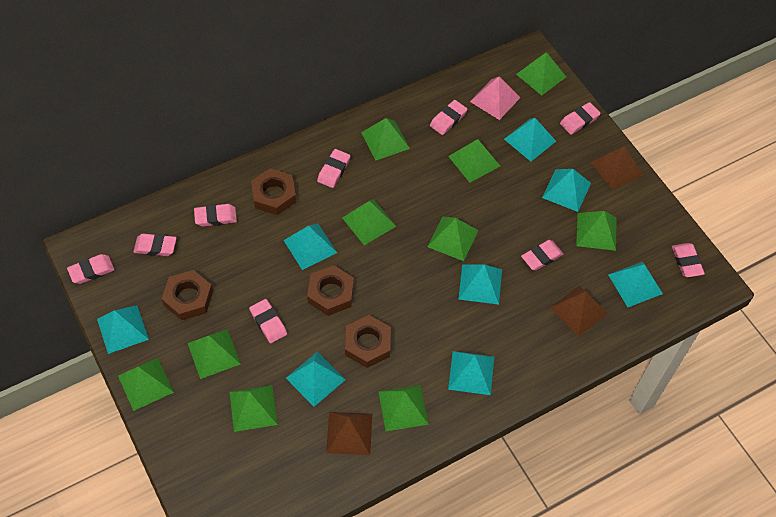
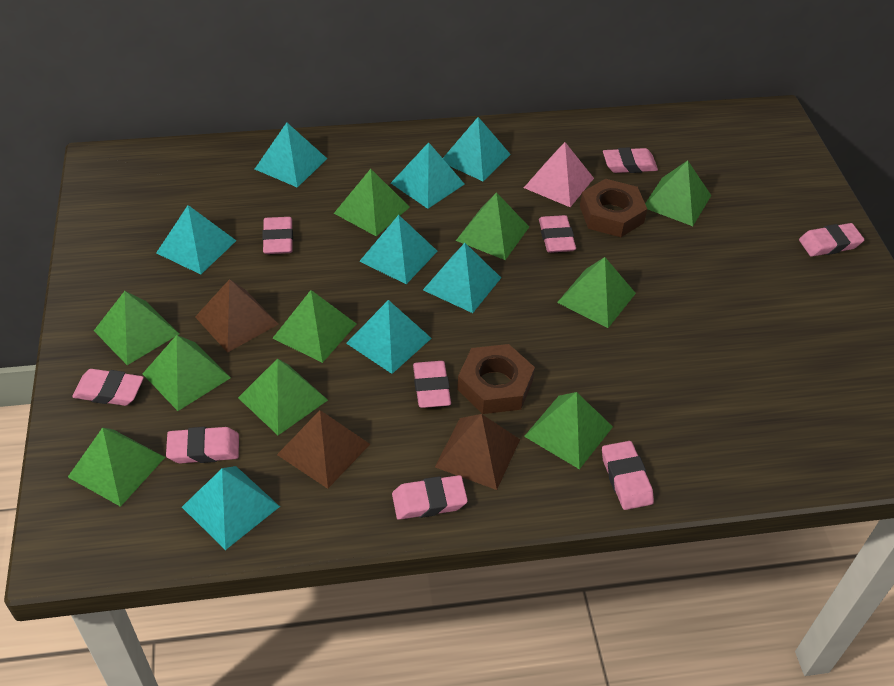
brown nut: 4 -> 2

